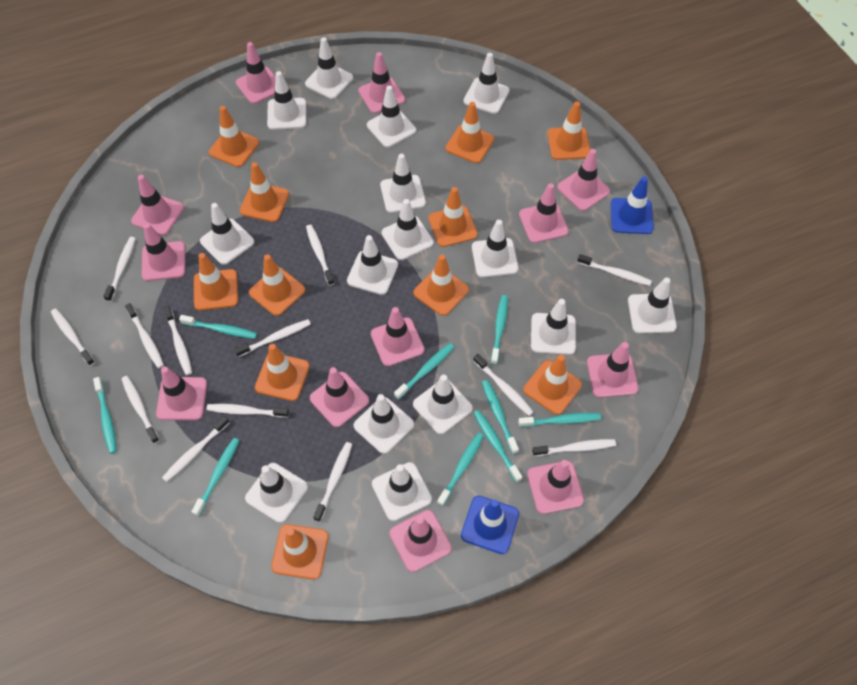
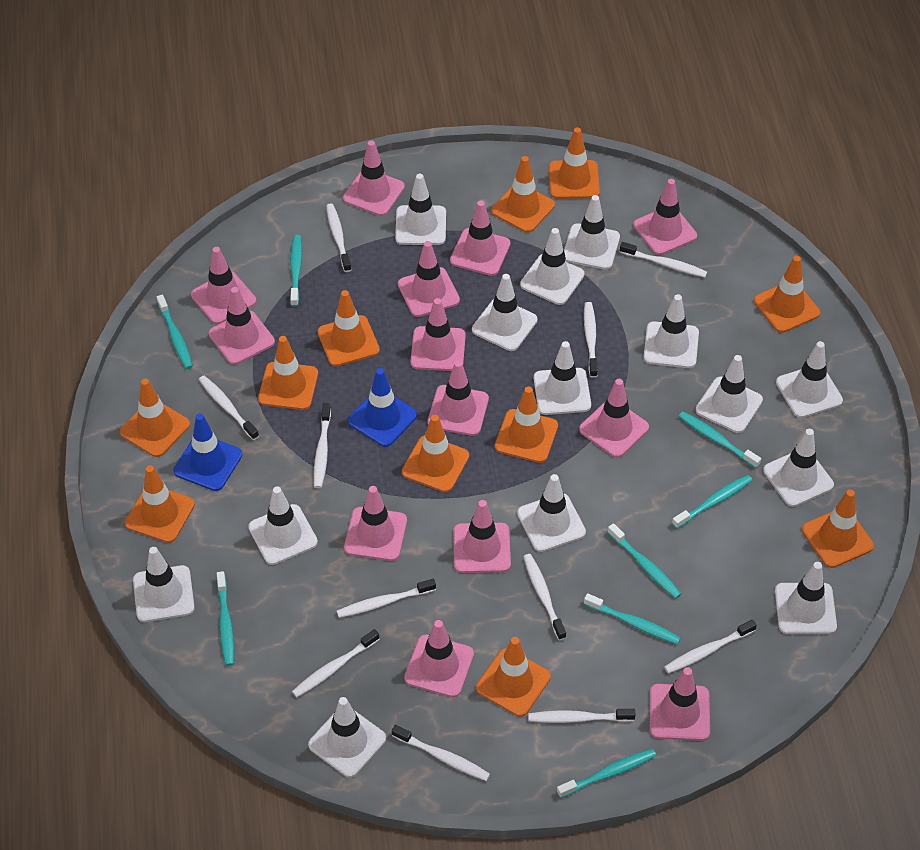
pink traffic cone: 12 -> 13
turquoise toothbrush: 9 -> 8
white toothbrush: 13 -> 11
white traffic cone: 15 -> 14

